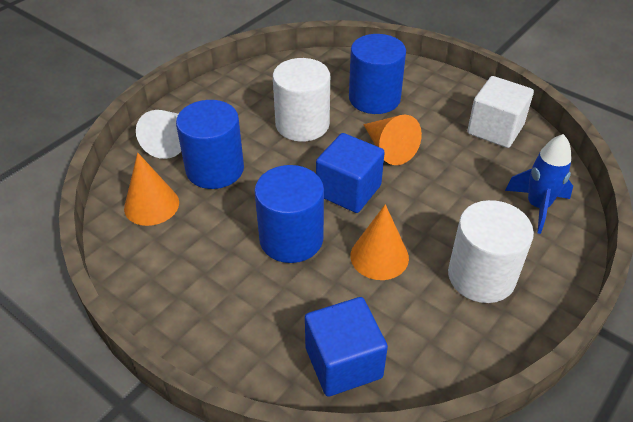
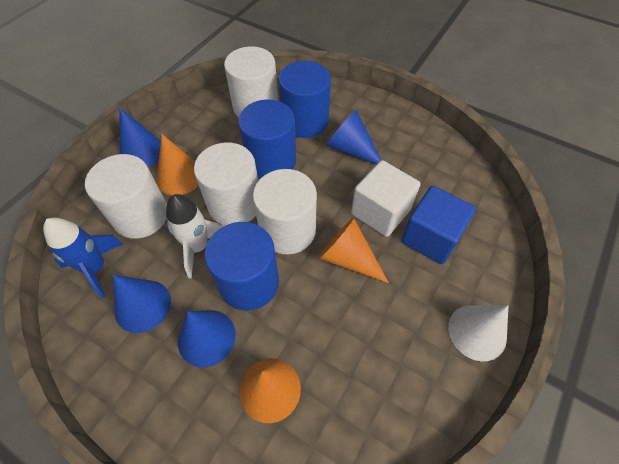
blue cone: 0 -> 4
blue cube: 2 -> 1
white cylinder: 2 -> 4
white rocket: 0 -> 1

